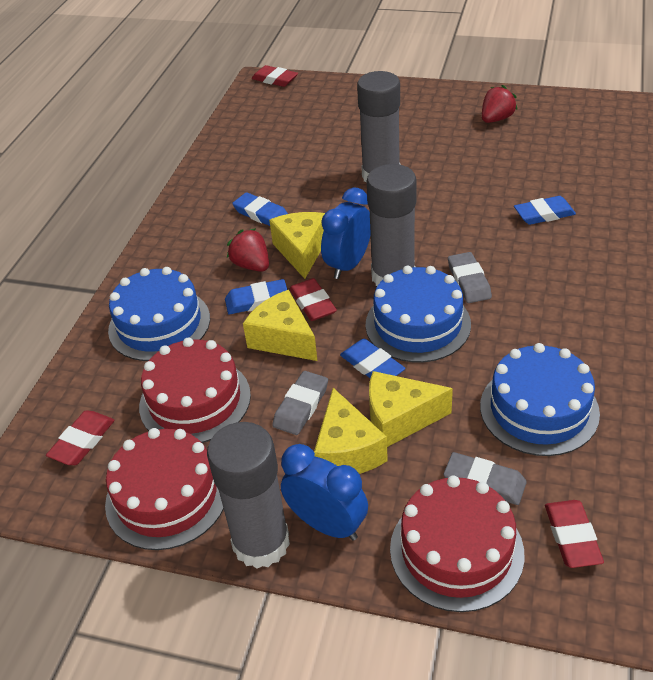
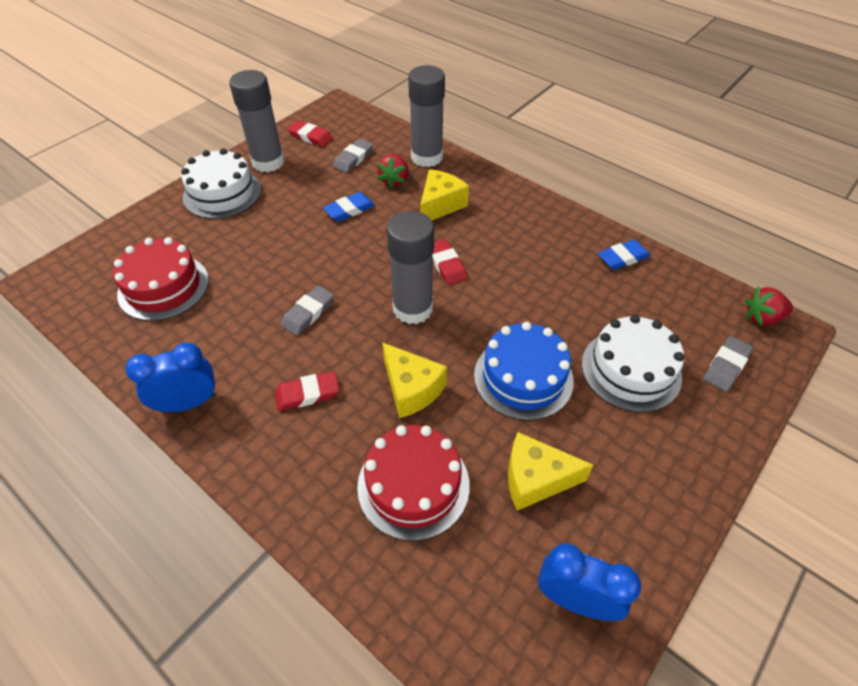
blue cake: 3 -> 1
blue eraser: 4 -> 2
red cake: 3 -> 2
red eraser: 4 -> 3
white cake: 0 -> 2
yellow cheese: 4 -> 3

